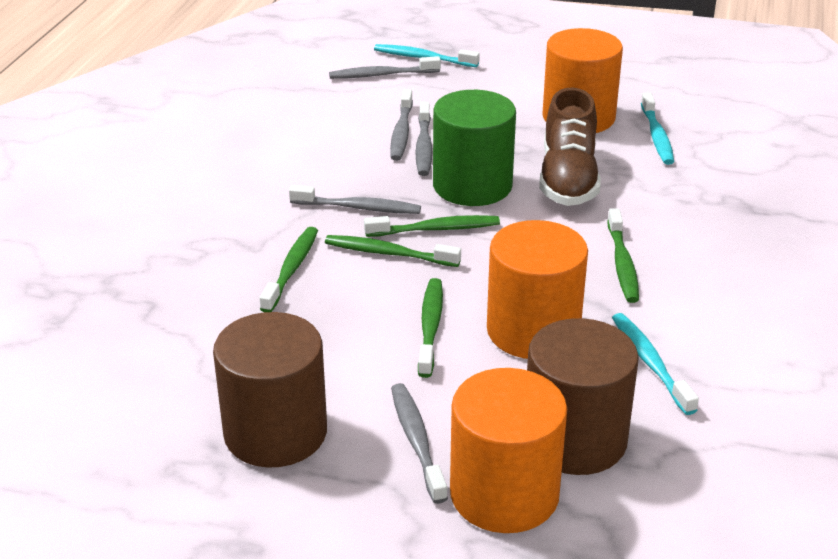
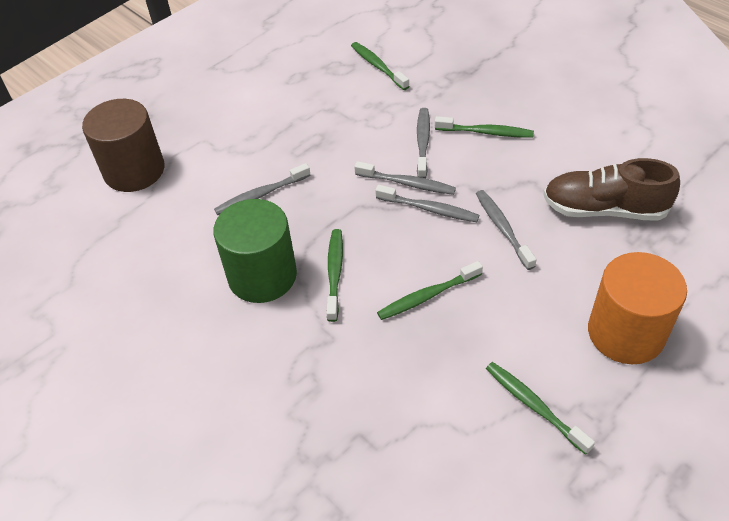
brown cylinder: 2 -> 1
orange cylinder: 3 -> 1
turquoise toothbrush: 3 -> 0

